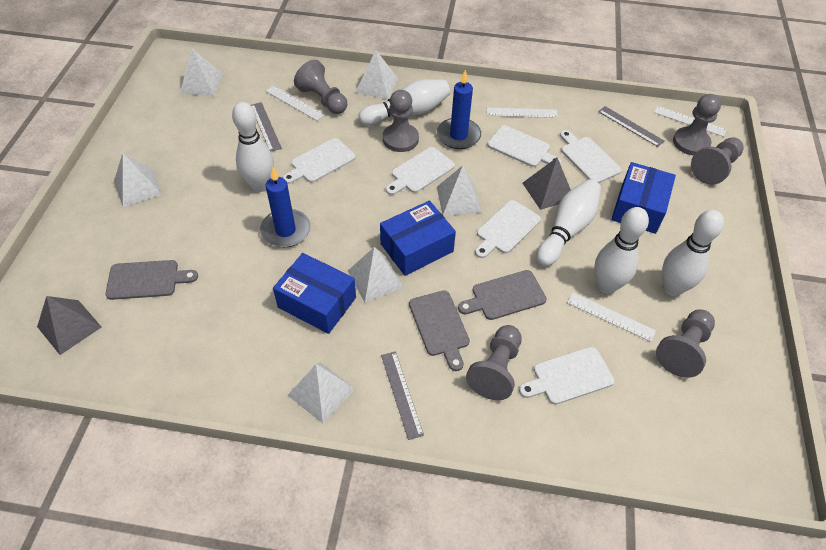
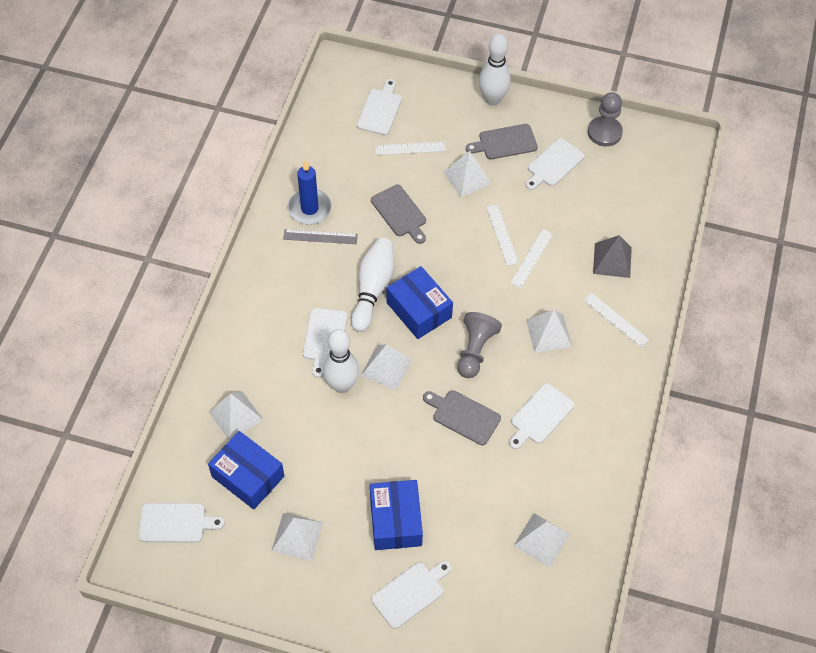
blue candle: 2 -> 1
grey pawn: 6 -> 2
grey pyramid: 2 -> 1
grey ruler: 3 -> 1
white bowling pin: 5 -> 3

